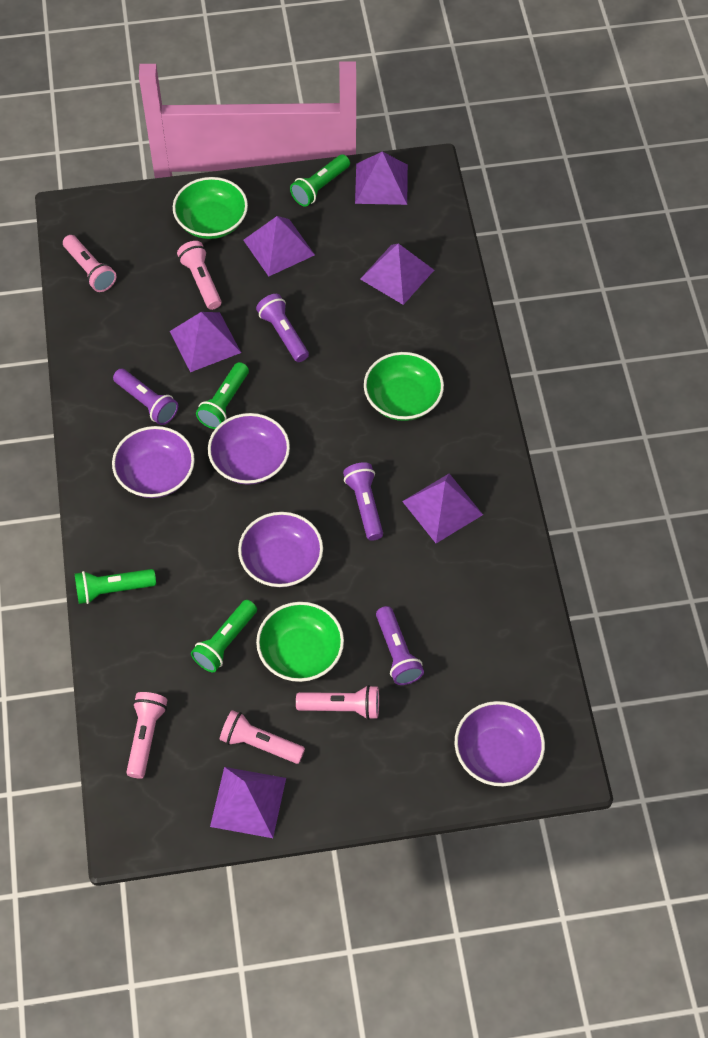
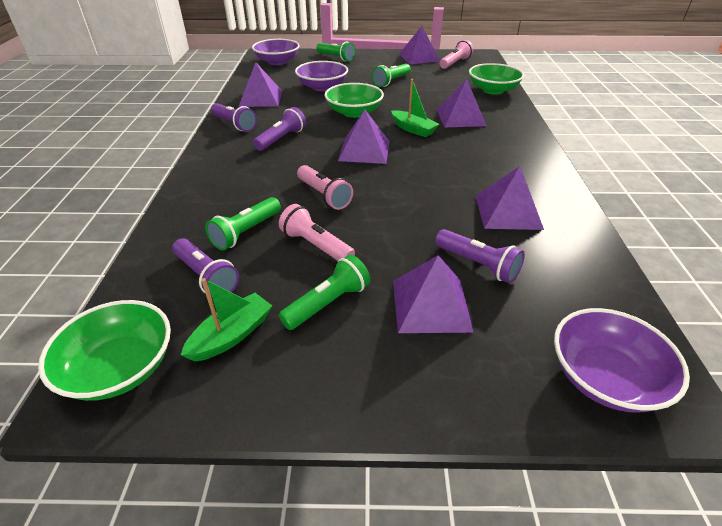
green boat: 0 -> 2
pink flashlight: 5 -> 3
purple bowl: 4 -> 3

